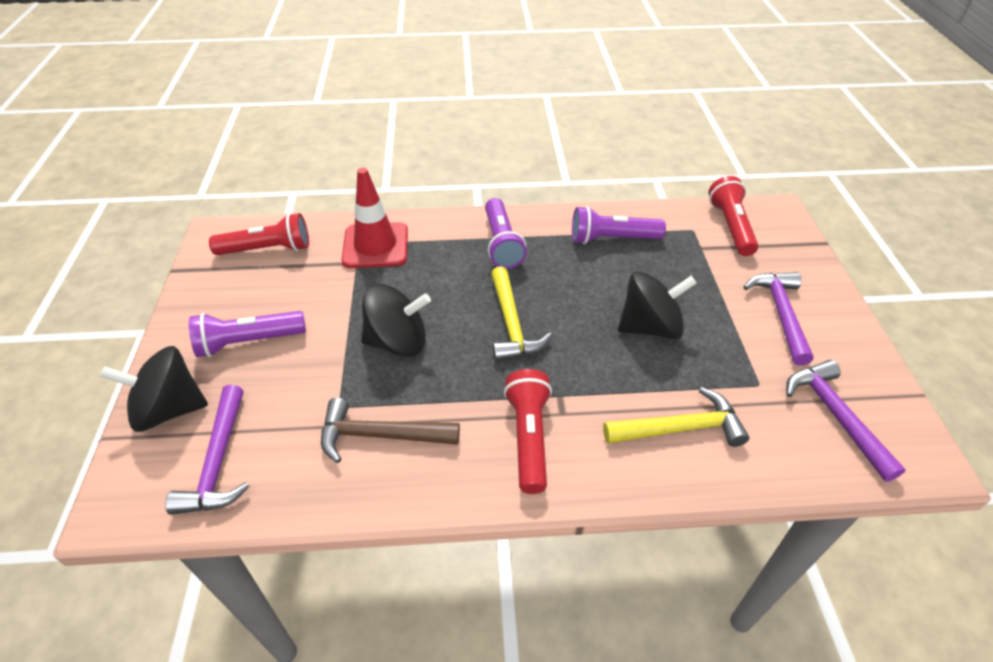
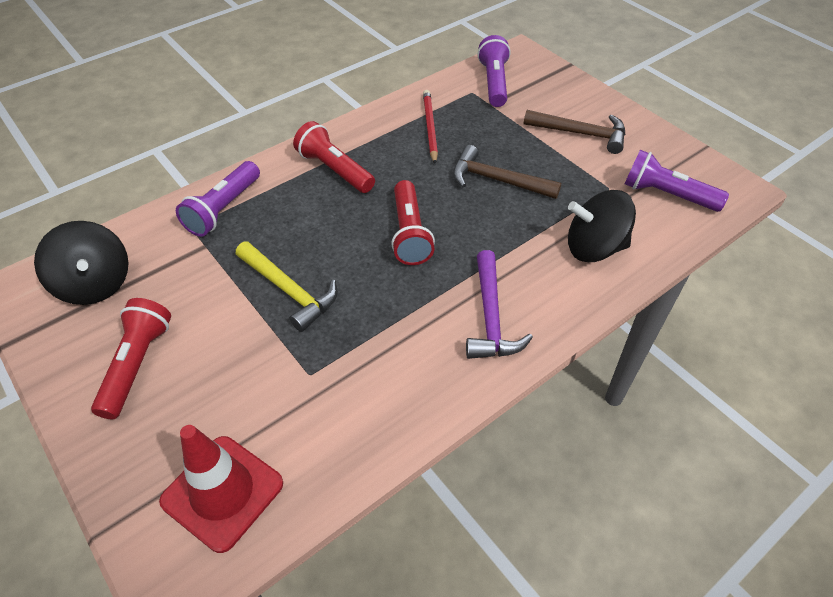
black spinning top: 3 -> 2
brown hammer: 1 -> 2
purple hammer: 3 -> 1
red pencil: 0 -> 1
yellow hammer: 2 -> 1

